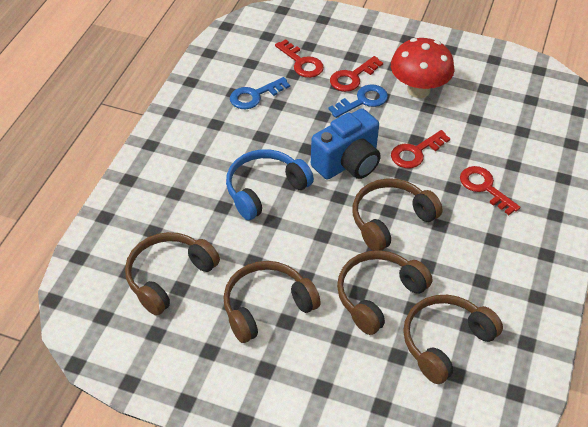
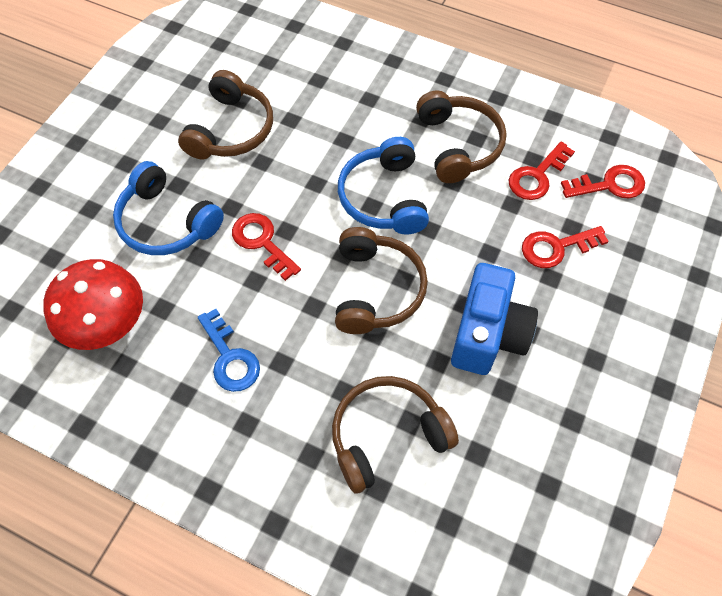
blue headphones: 1 -> 2
blue key: 2 -> 1
brown headphones: 5 -> 4

